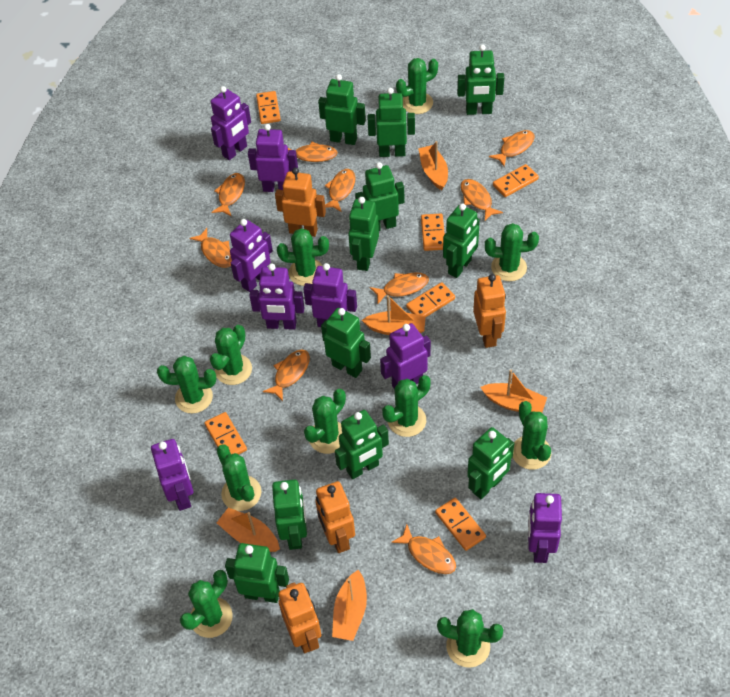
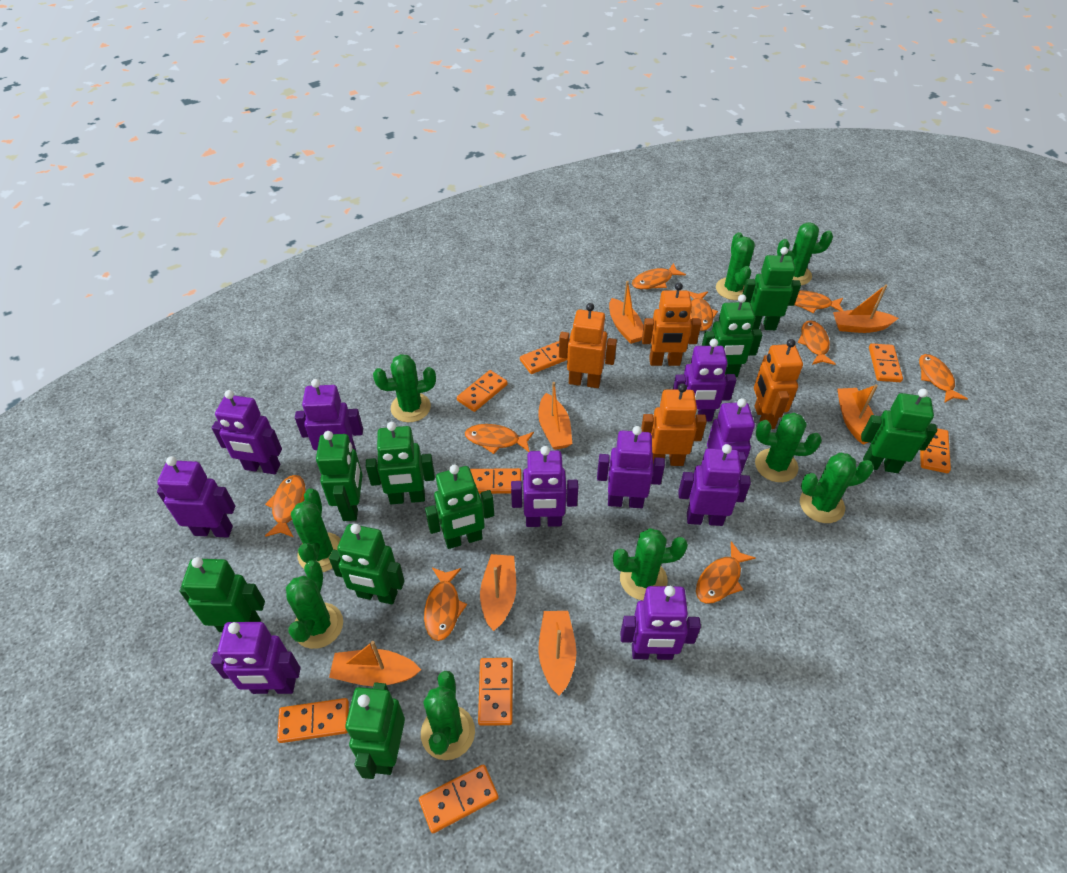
green cactus: 11 -> 9
green robot: 11 -> 9
orange boat: 5 -> 7
orange domino: 6 -> 8
purple robot: 8 -> 10

